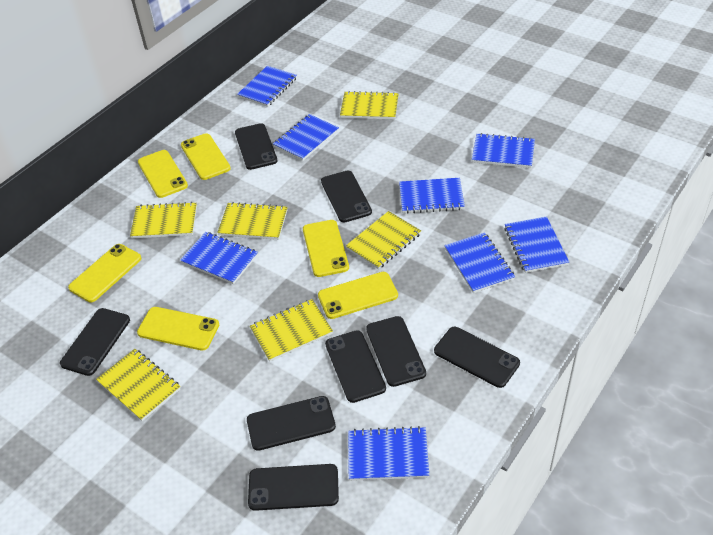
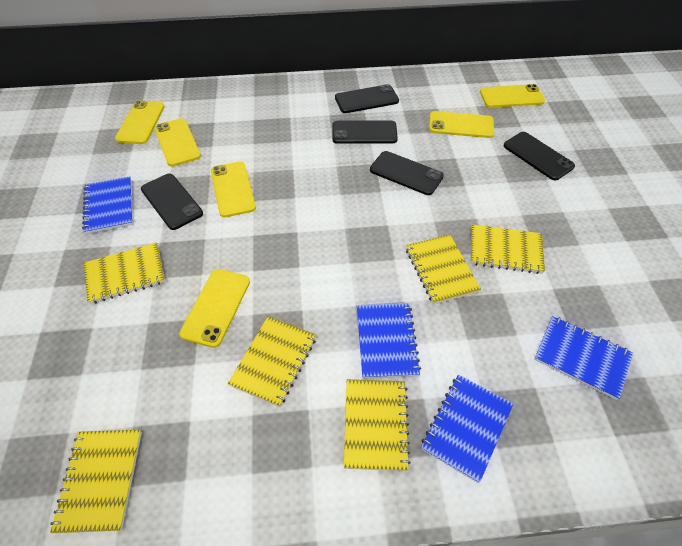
black phone: 8 -> 5
blue notebook: 8 -> 4

